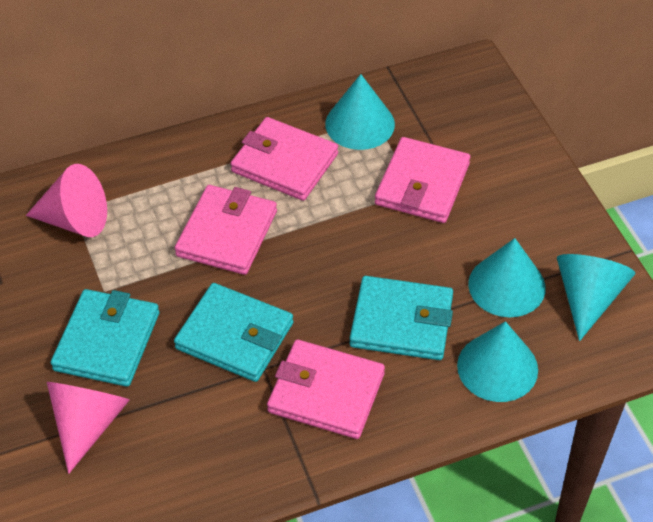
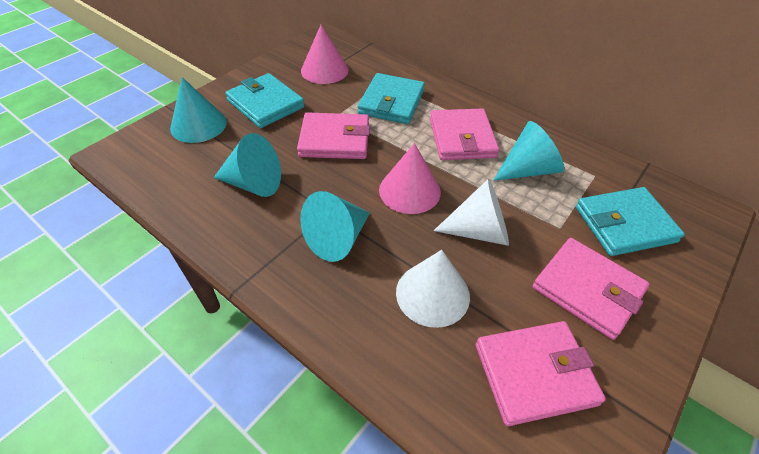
white cone: 0 -> 2

